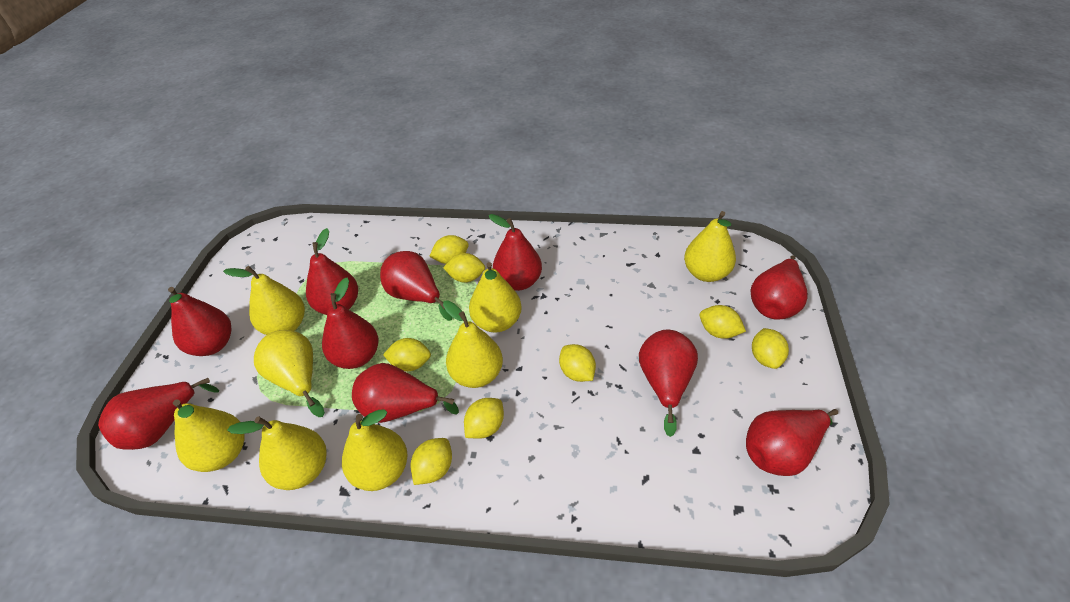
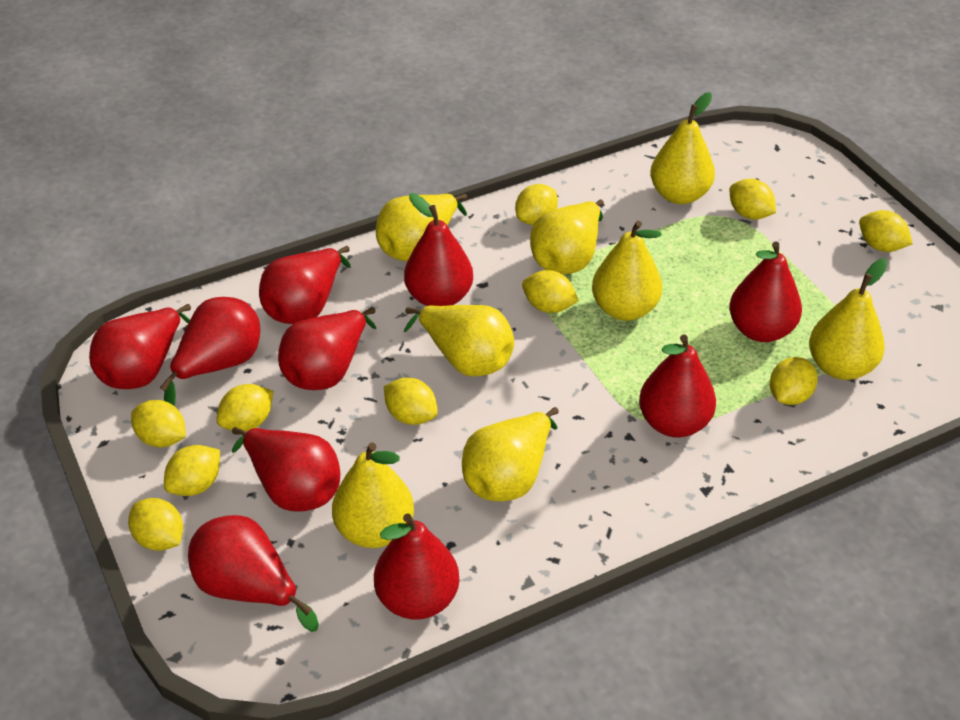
yellow lemon: 8 -> 10

